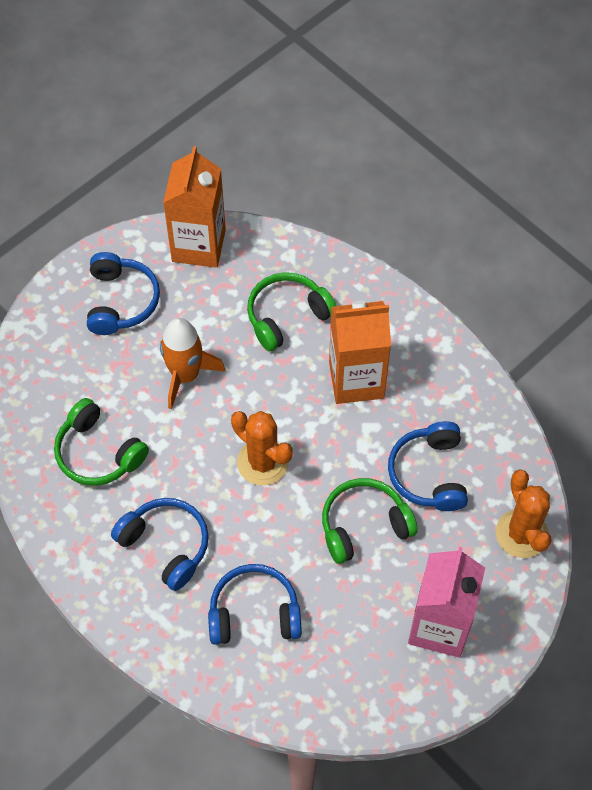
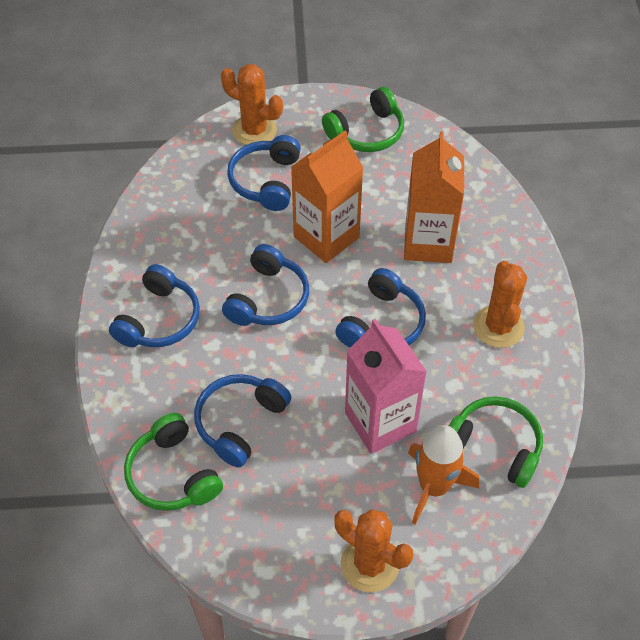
blue headphones: 4 -> 5
orange cactus: 2 -> 3

